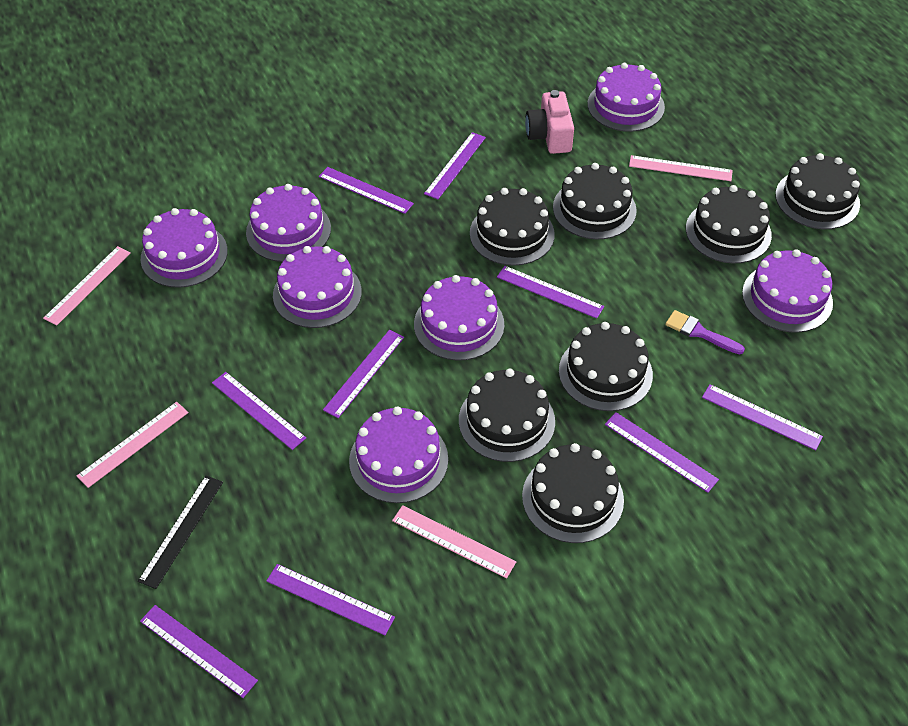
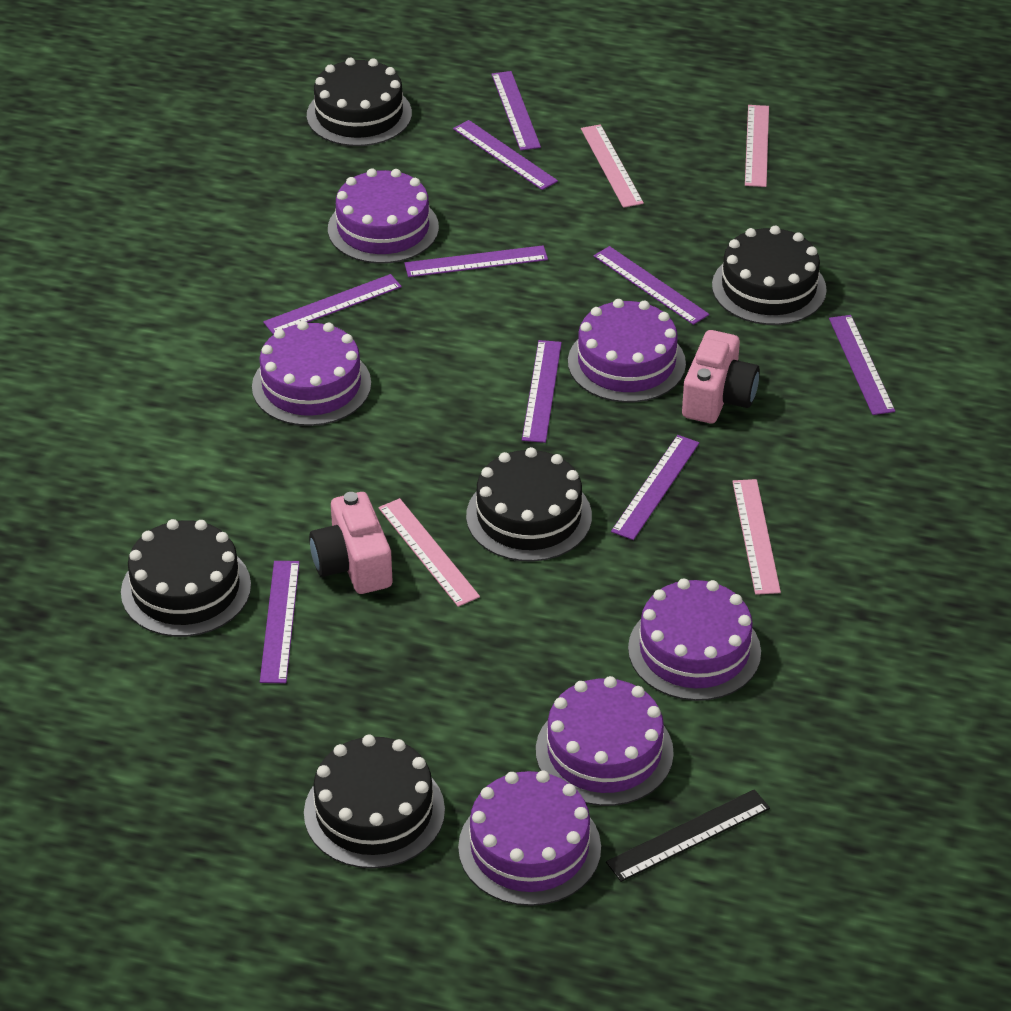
black cake: 7 -> 5
pink camera: 1 -> 2
purple brush: 1 -> 0
purple cake: 7 -> 6

